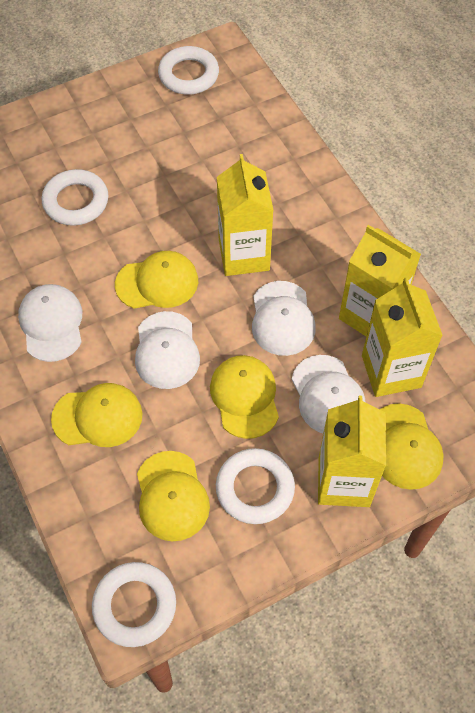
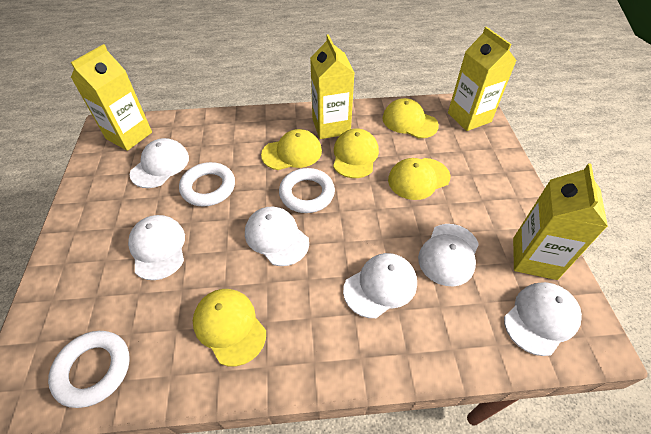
white cap: 4 -> 6
white ring: 4 -> 3

